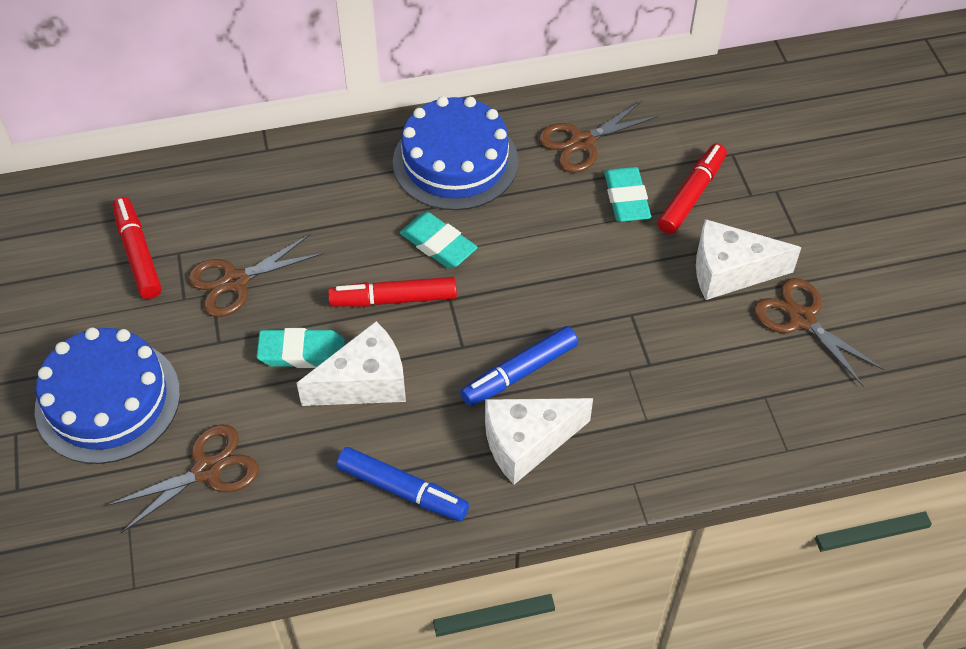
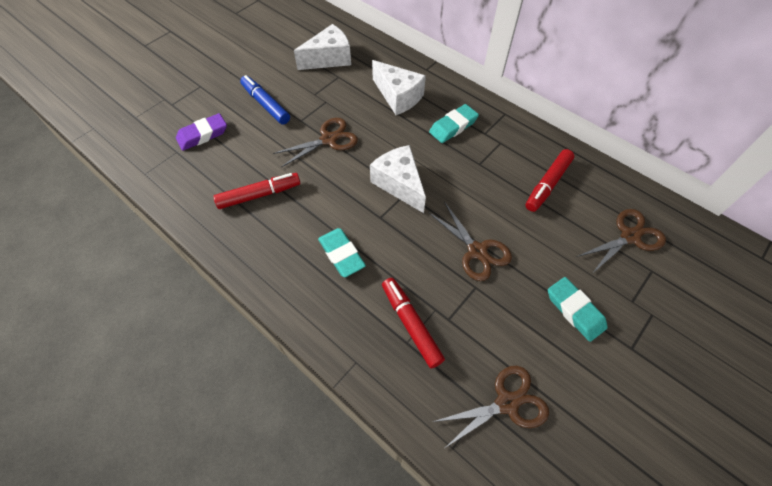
blue cake: 2 -> 0
blue marker: 2 -> 1
purple eraser: 0 -> 1

